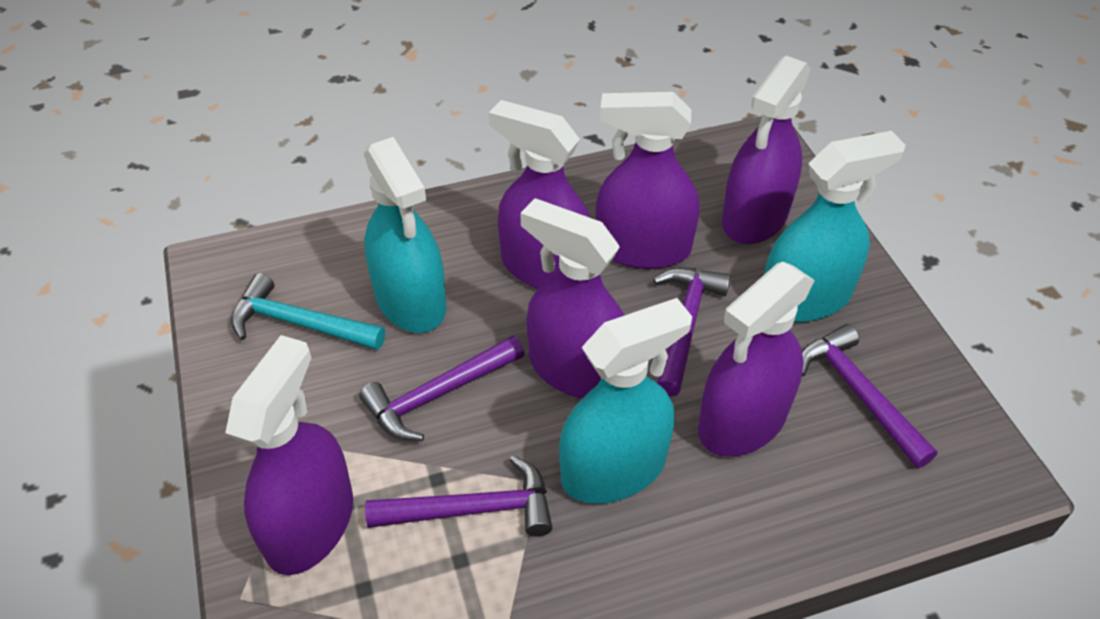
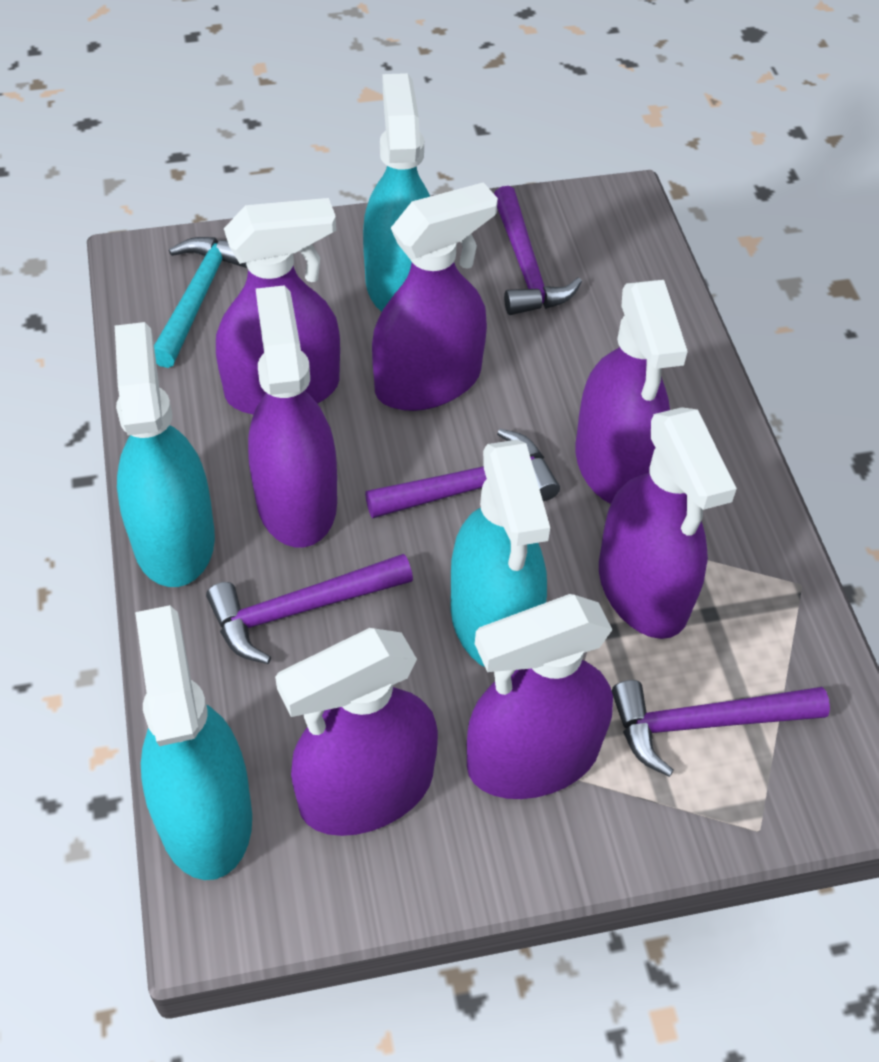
purple spray bottle: 6 -> 7
turquoise spray bottle: 3 -> 4

